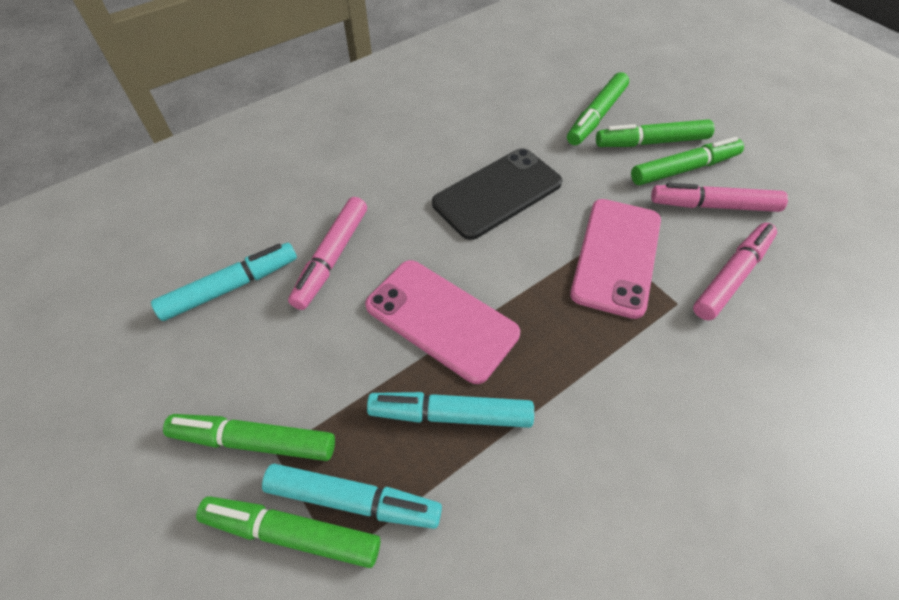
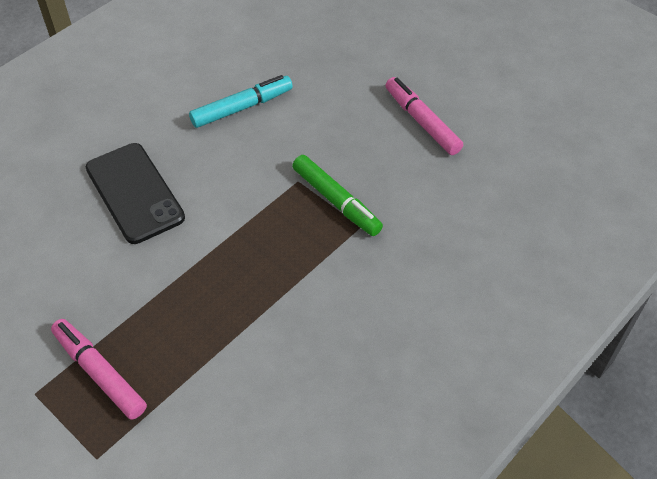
green marker: 5 -> 1
pink marker: 3 -> 2
pink phone: 2 -> 0
turquoise marker: 3 -> 1

